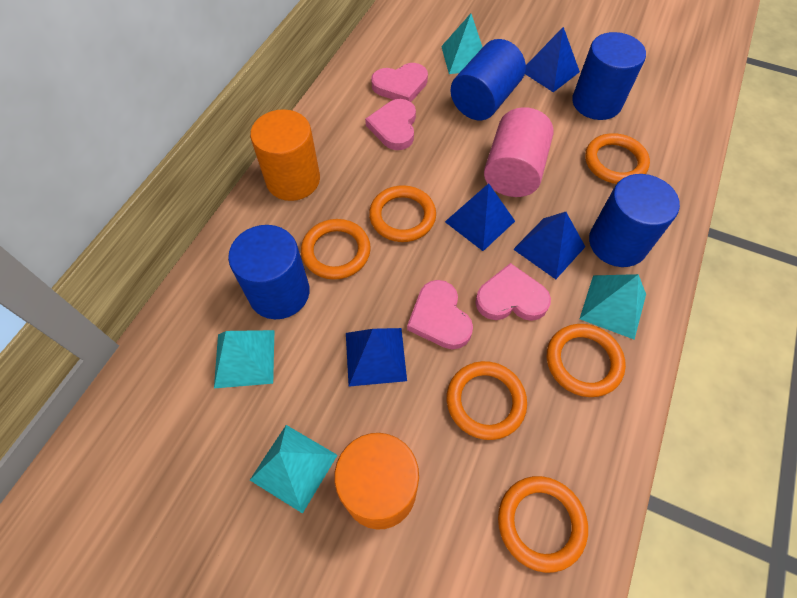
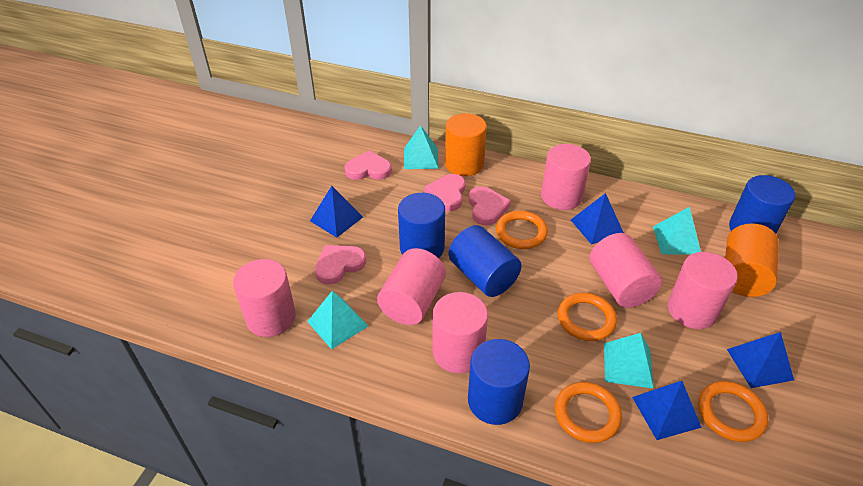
orange ring: 6 -> 4
pink cylinder: 1 -> 6

